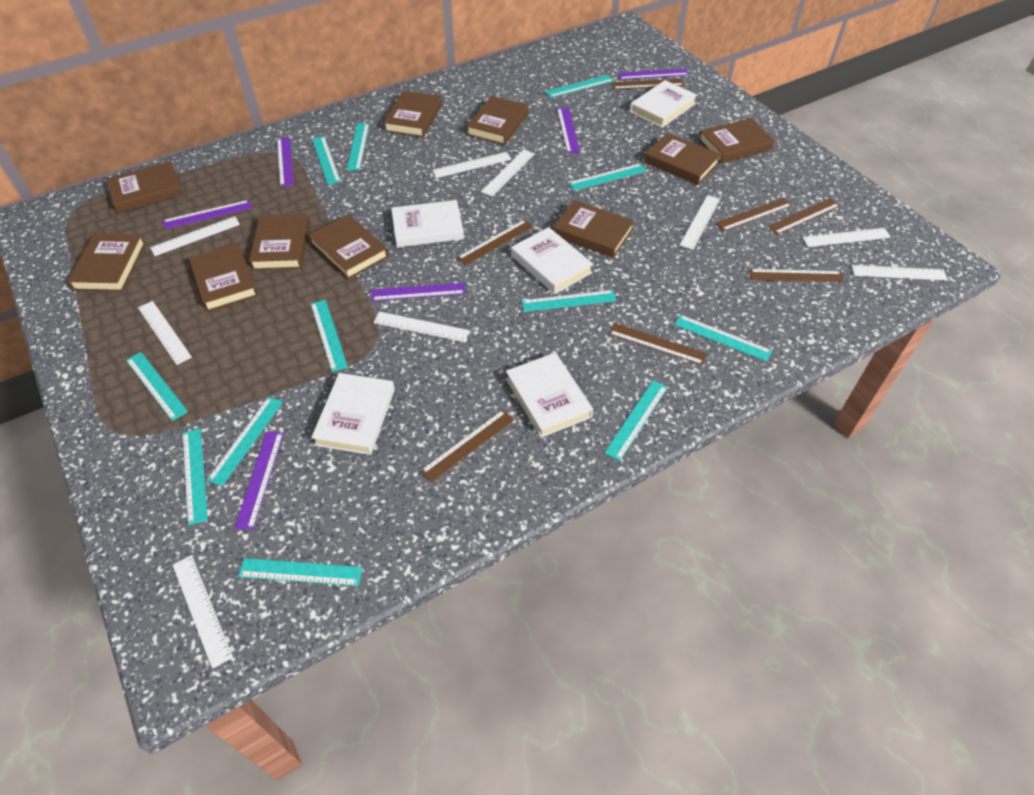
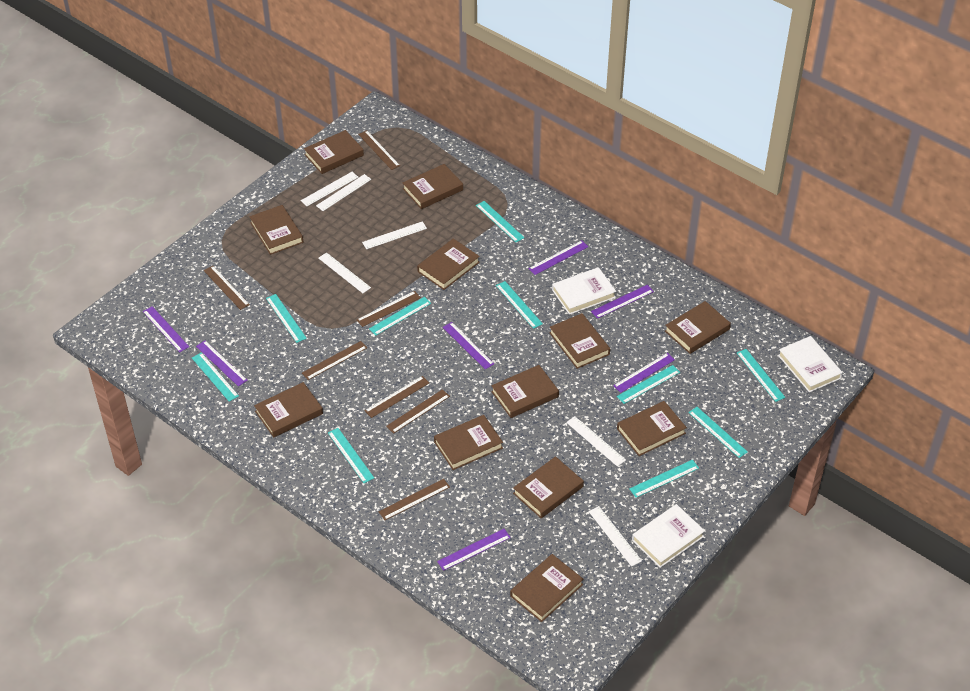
brown book: 10 -> 12
purple ruler: 6 -> 7
turquoise ruler: 12 -> 10
white book: 5 -> 3
white ruler: 9 -> 6

